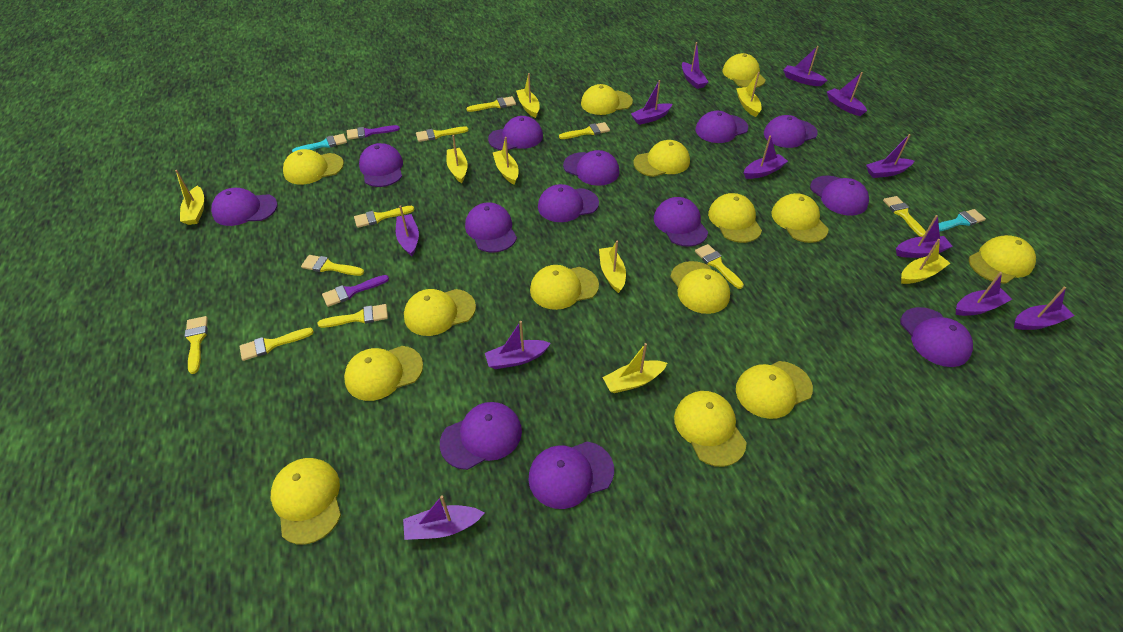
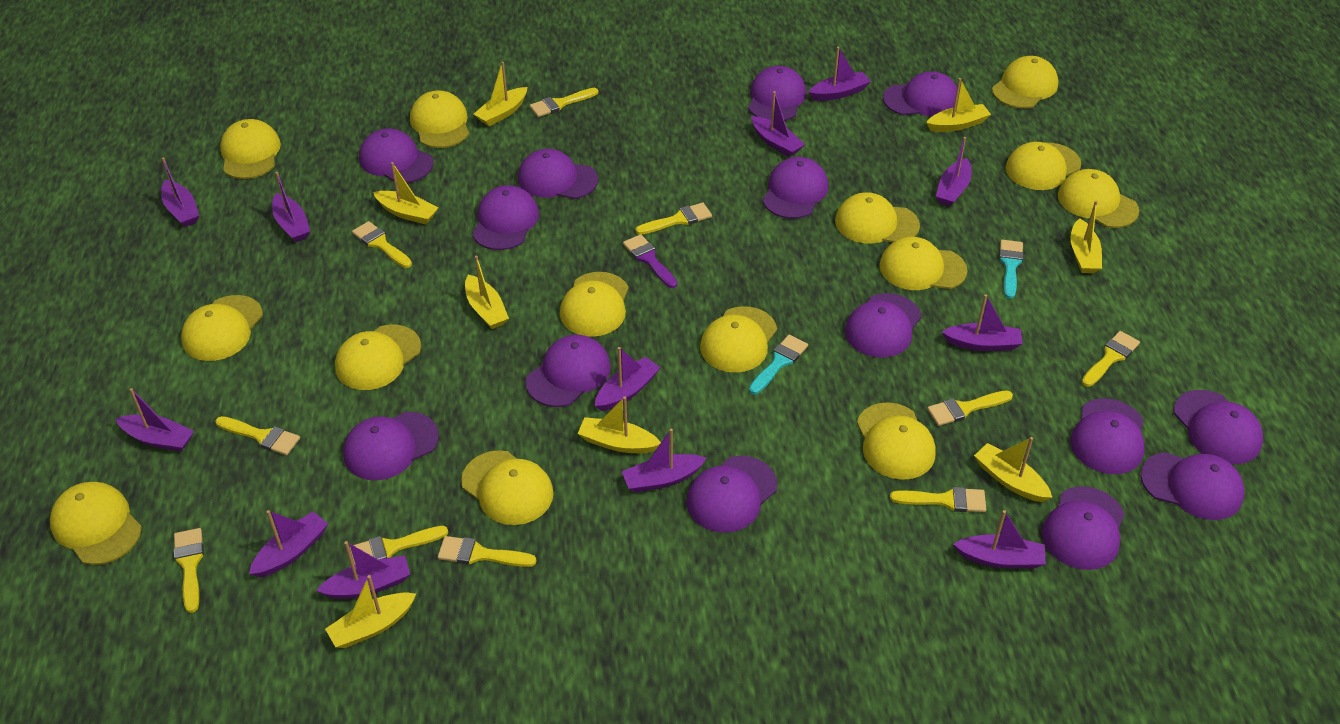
purple brush: 2 -> 1
purple cap: 13 -> 14

